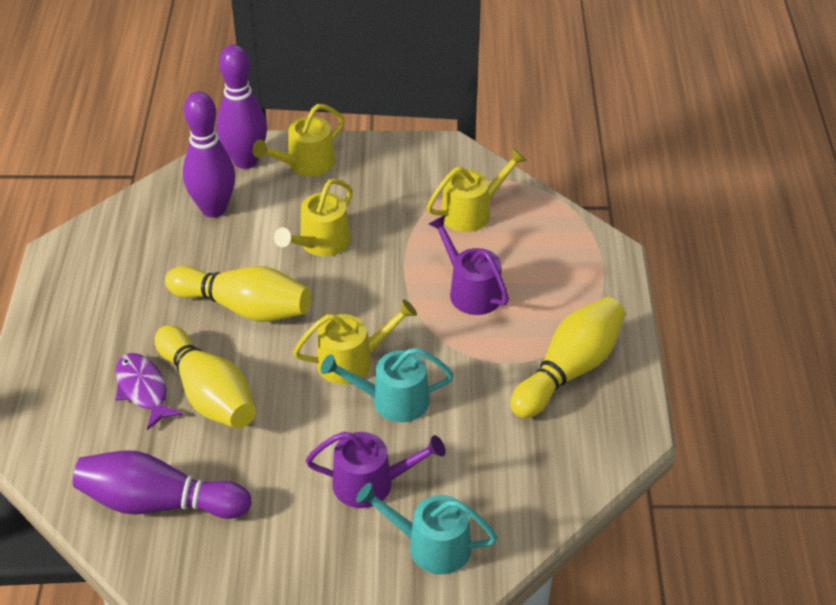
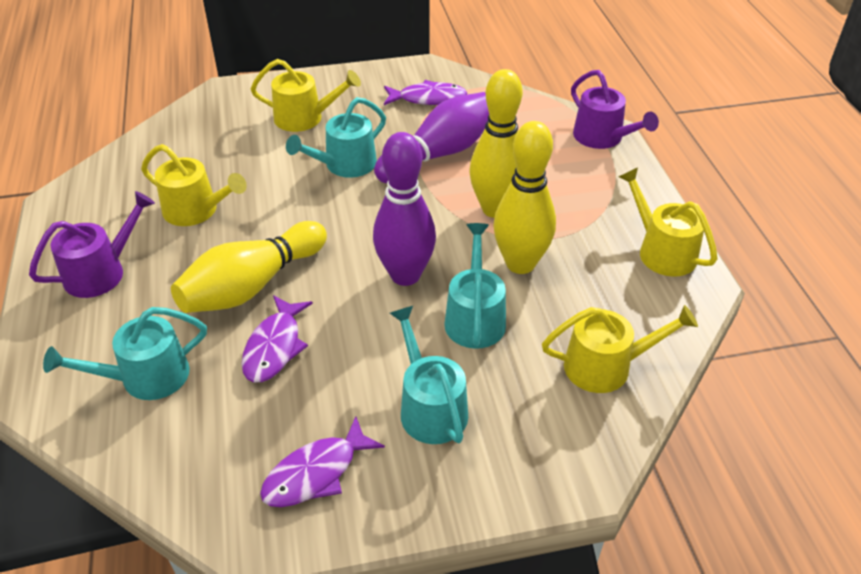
purple bowling pin: 3 -> 2
purple fish: 1 -> 3
turquoise watering can: 2 -> 4

